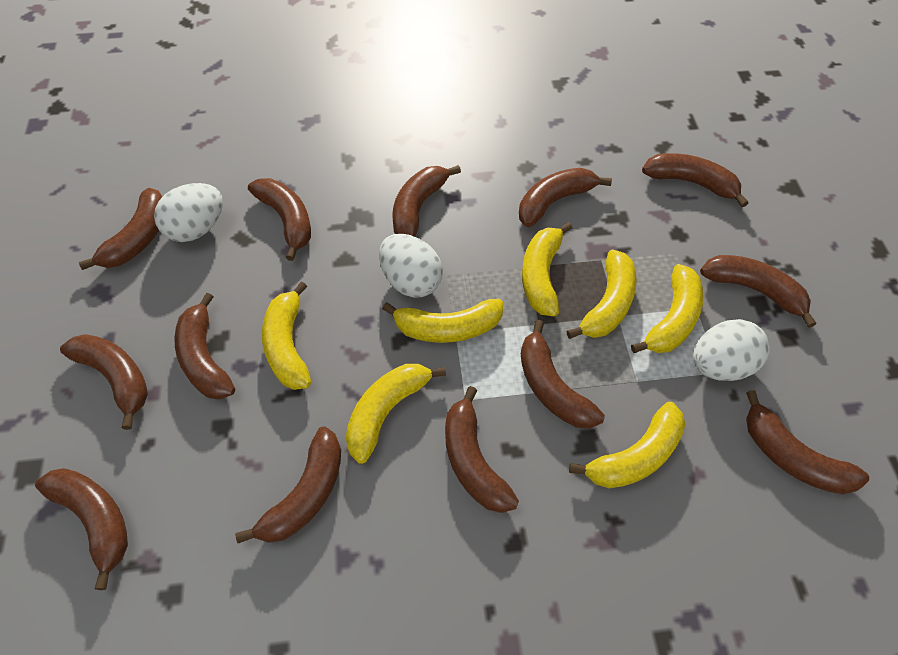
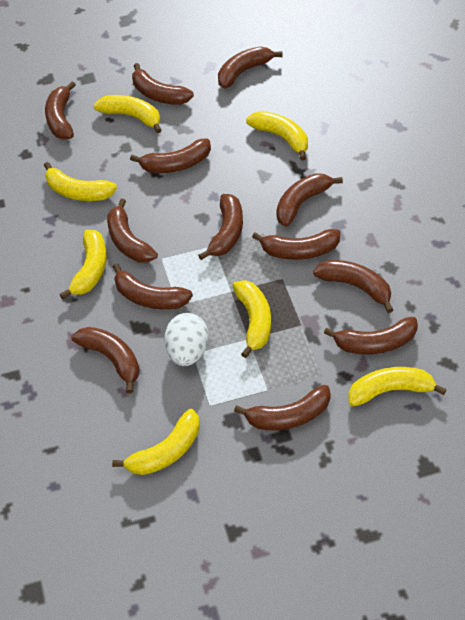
white egg: 3 -> 1

